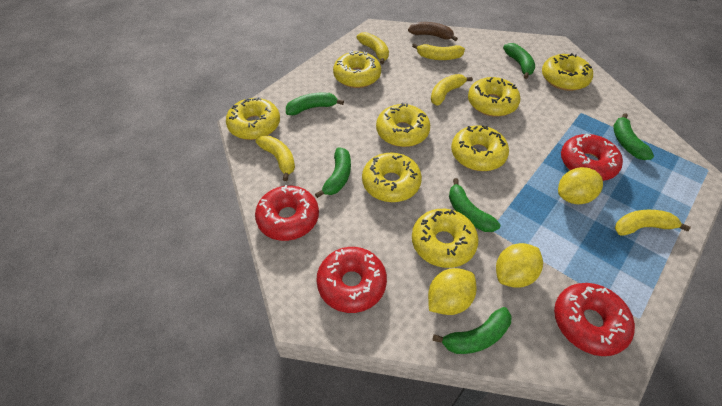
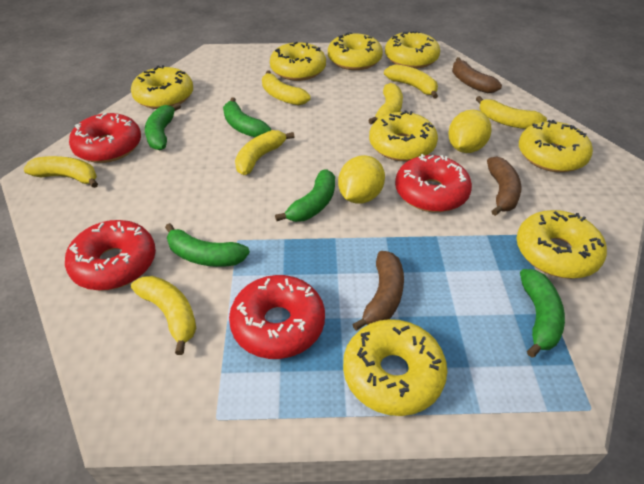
brown banana: 1 -> 3
green banana: 6 -> 5
yellow banana: 5 -> 7
yellow lemon: 3 -> 2

